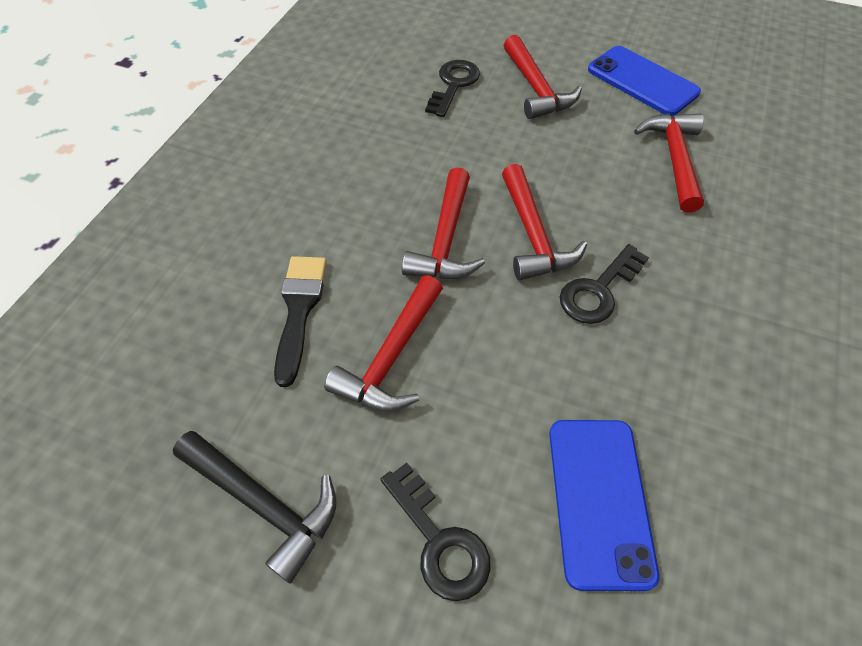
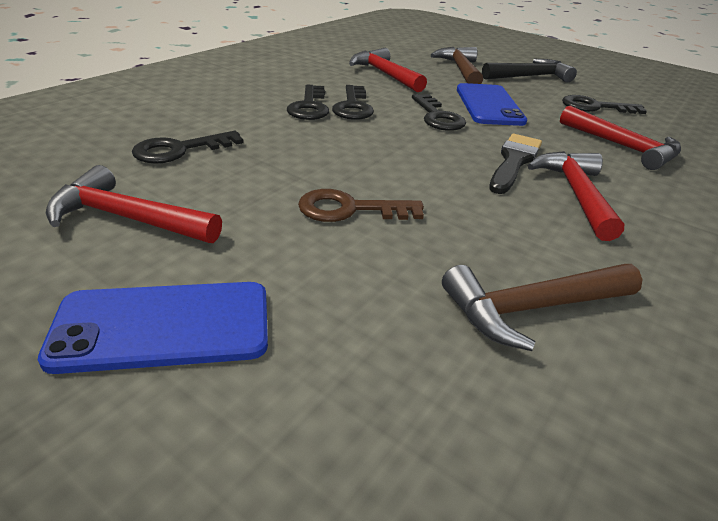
black key: 3 -> 5
brown hammer: 0 -> 2
brown key: 0 -> 1
red hammer: 5 -> 4

